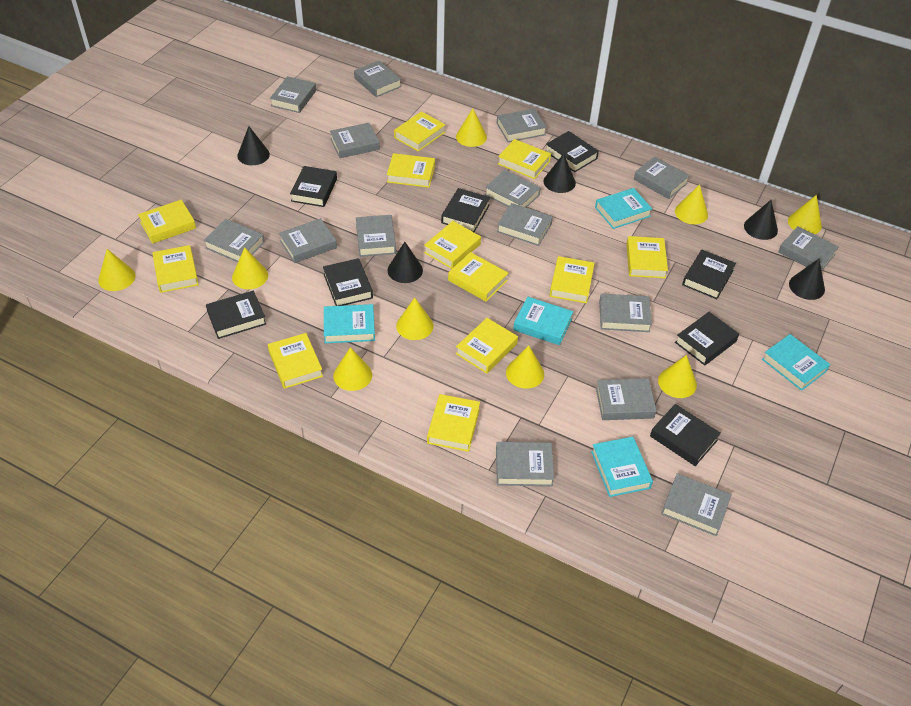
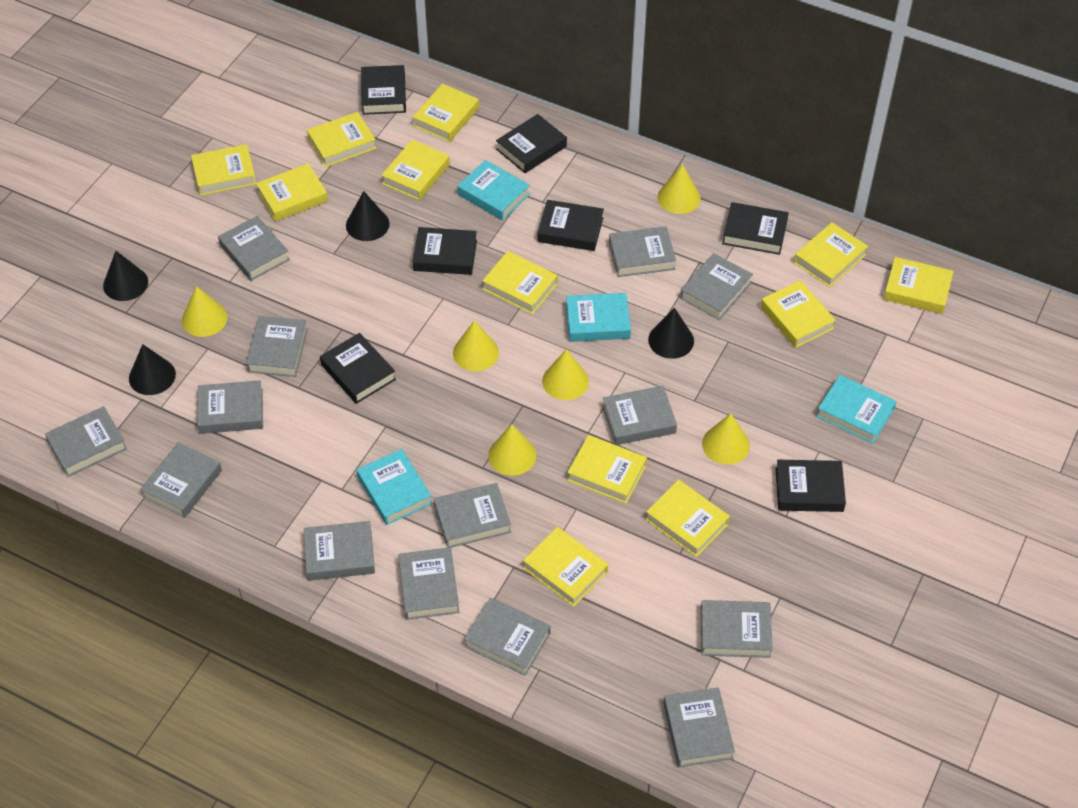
black book: 8 -> 7
black cone: 5 -> 4
grey book: 15 -> 14
turquoise book: 5 -> 4
yellow cone: 9 -> 6

